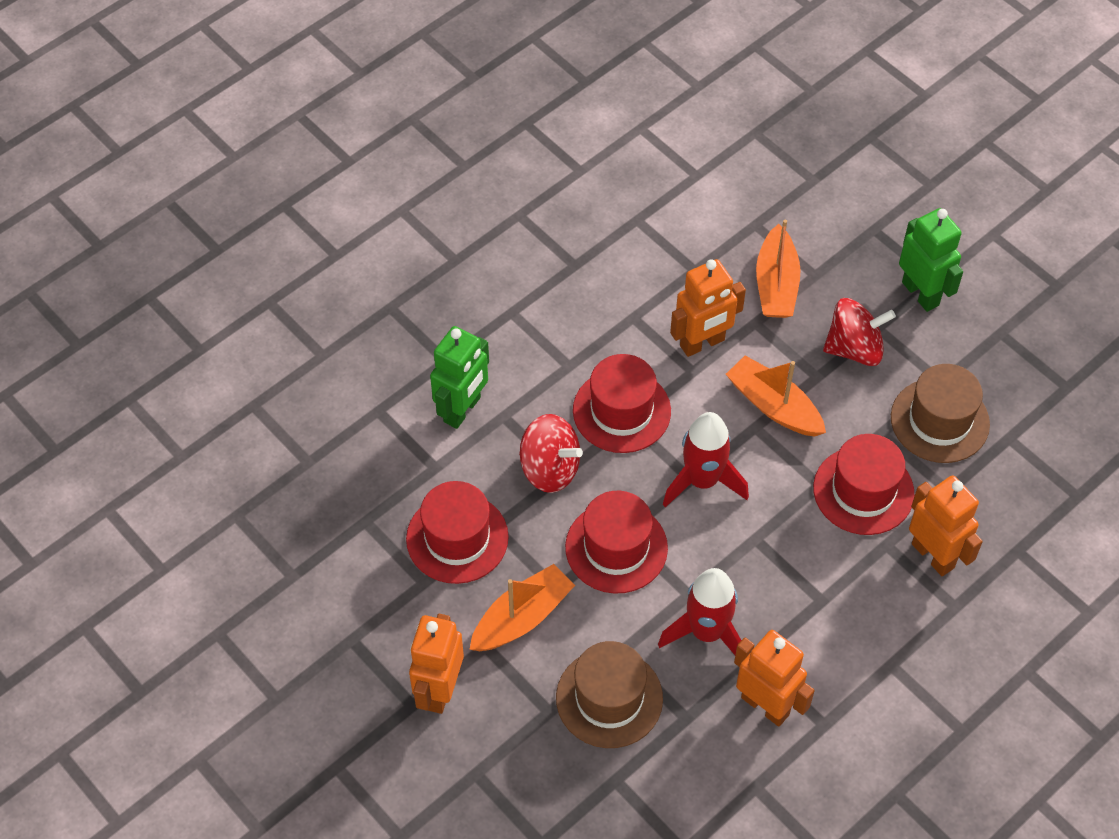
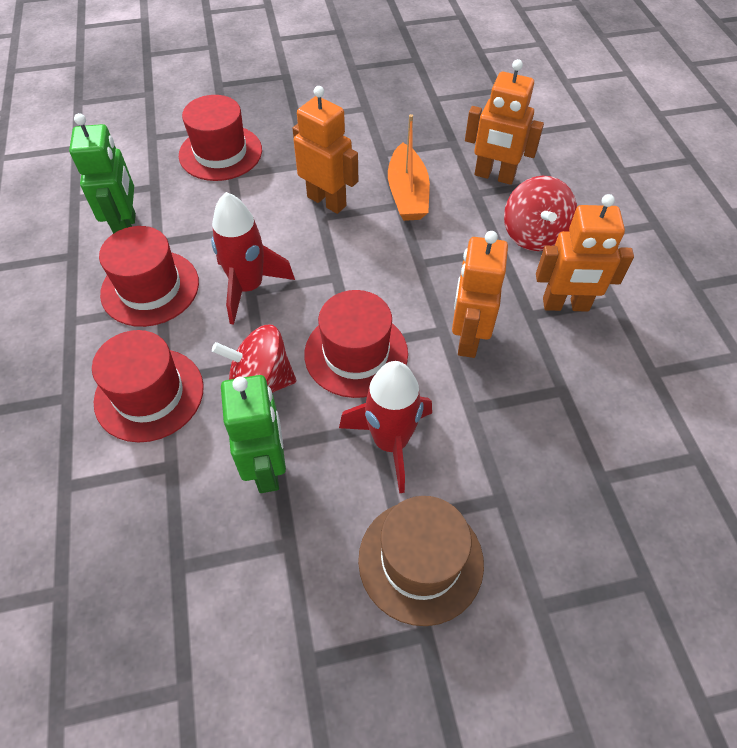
brown hat: 2 -> 1
orange boat: 3 -> 1

